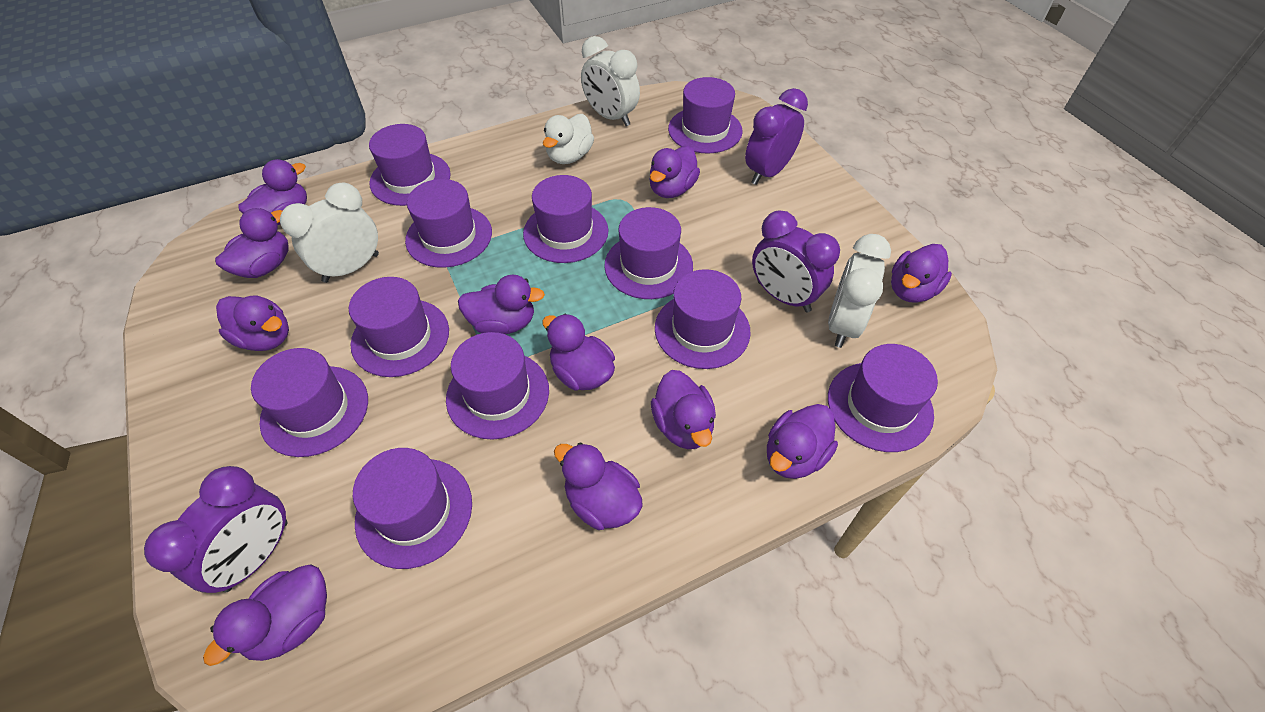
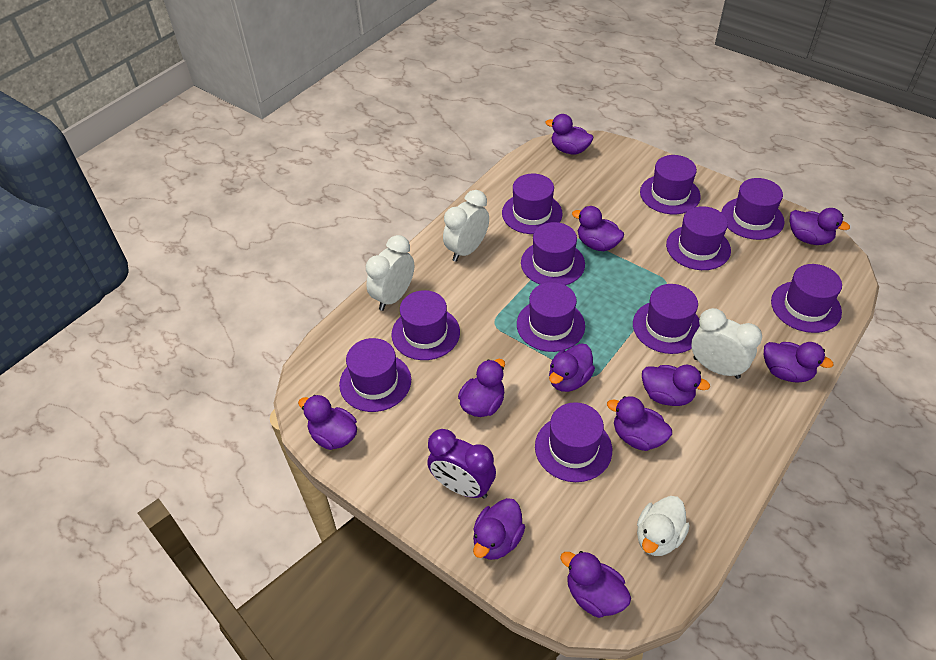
purple clock: 3 -> 1

